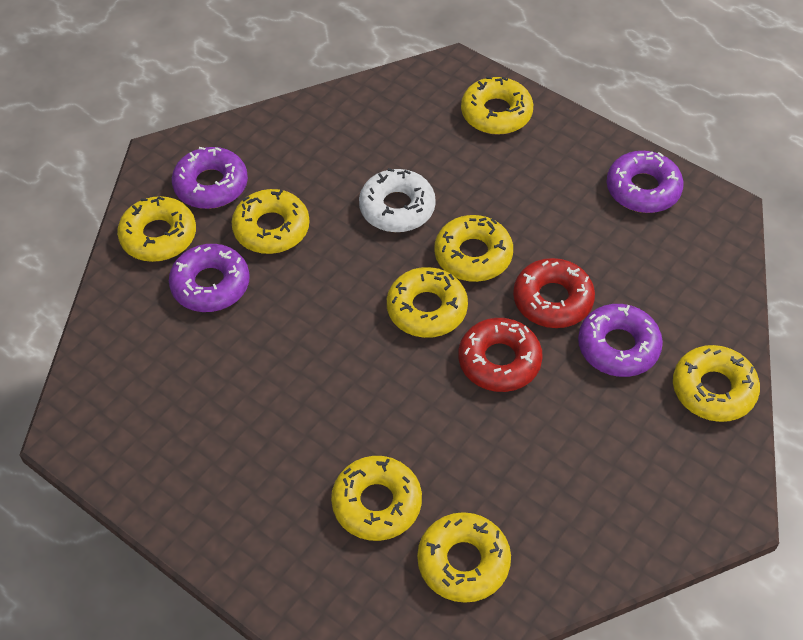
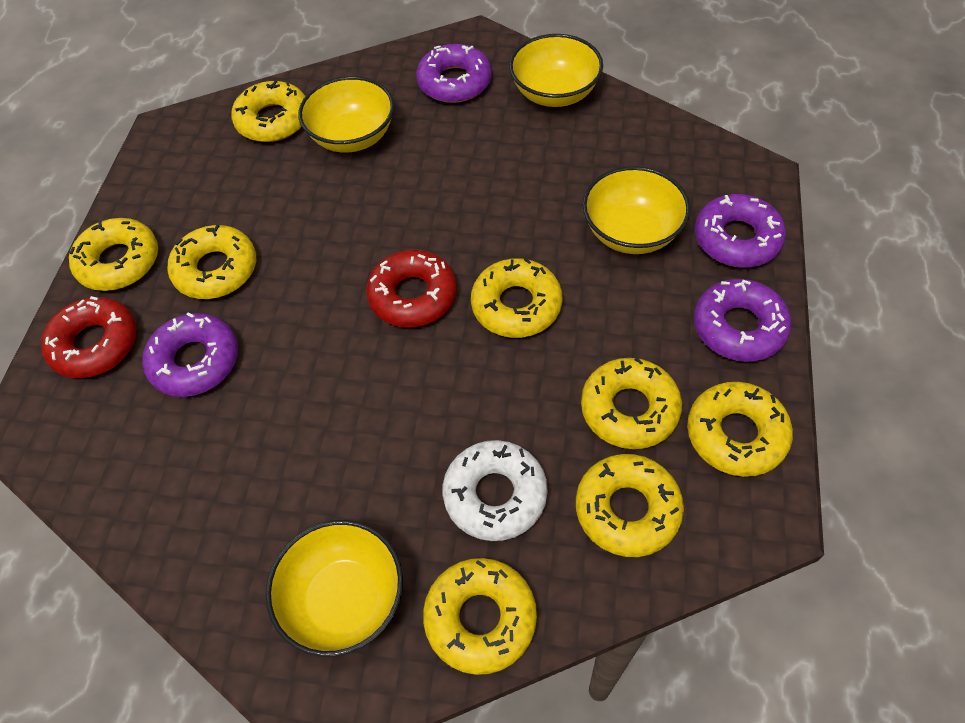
yellow bowl: 0 -> 4

